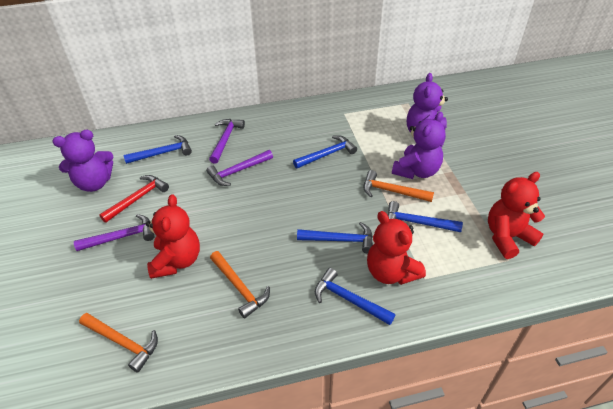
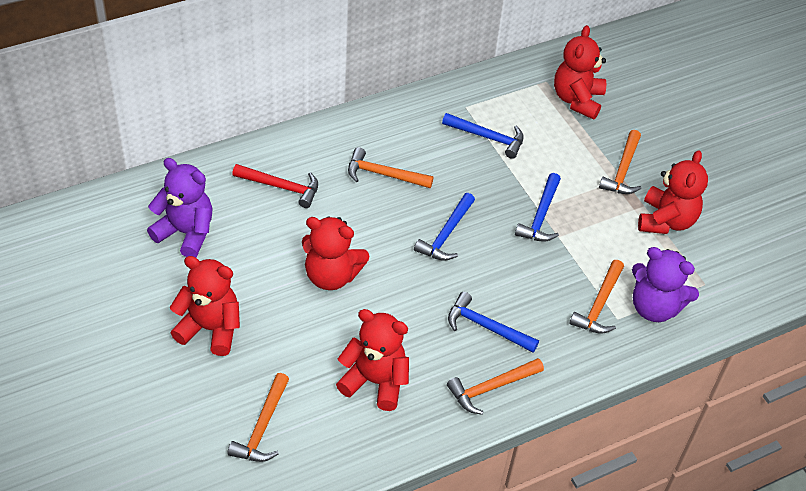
blue hammer: 5 -> 4
orange hammer: 3 -> 5
purple hammer: 3 -> 0
purple teddy bear: 3 -> 2
red teddy bear: 3 -> 5

